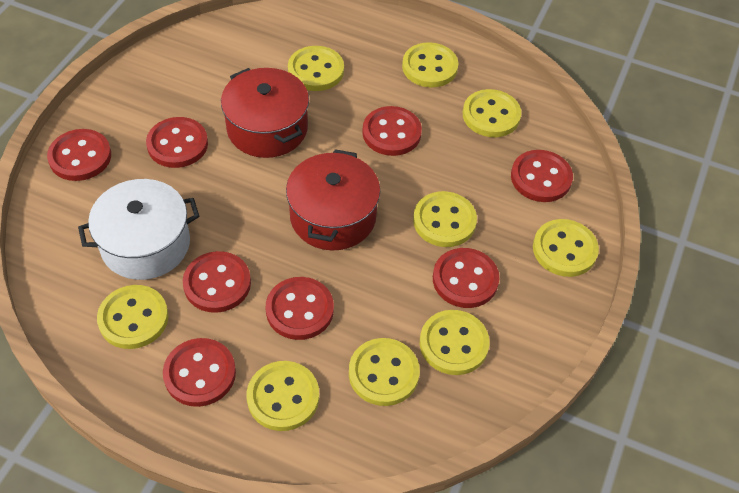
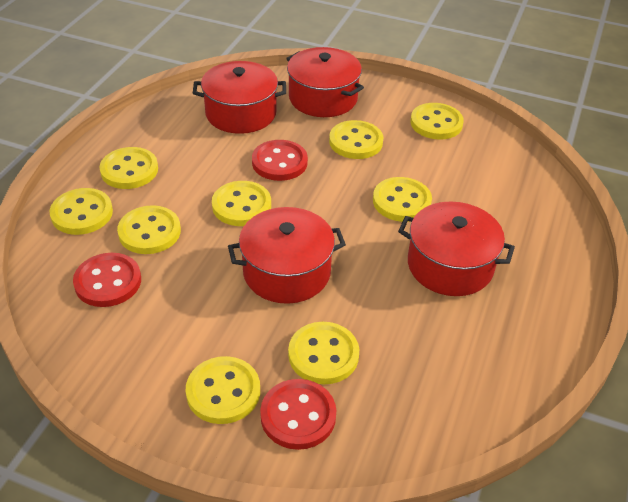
red button: 8 -> 3
red pot: 2 -> 4
white pot: 1 -> 0

